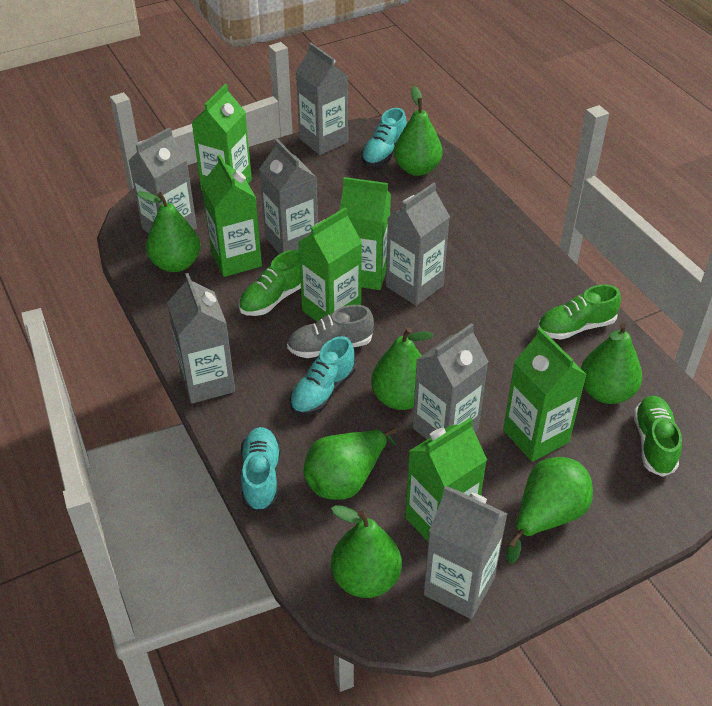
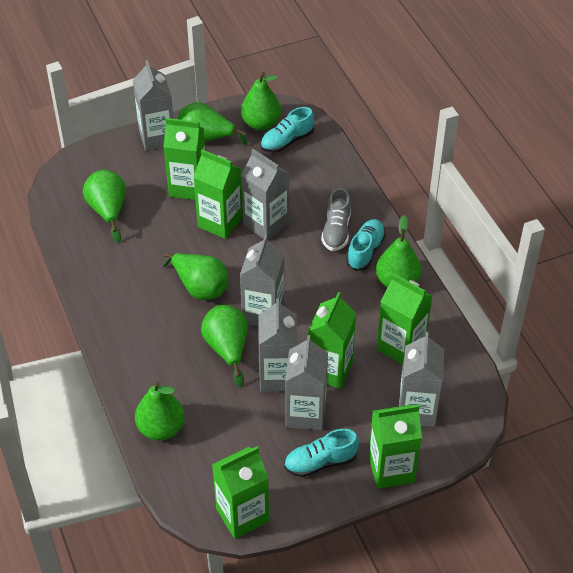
green shoe: 3 -> 0
grey carton: 7 -> 6

